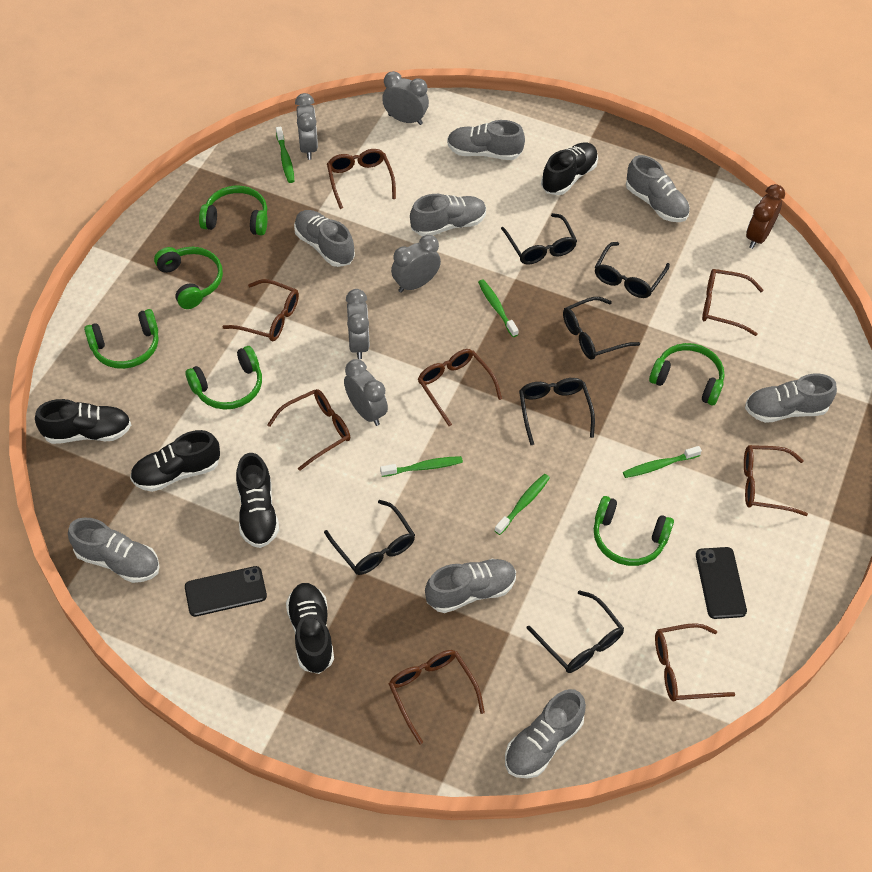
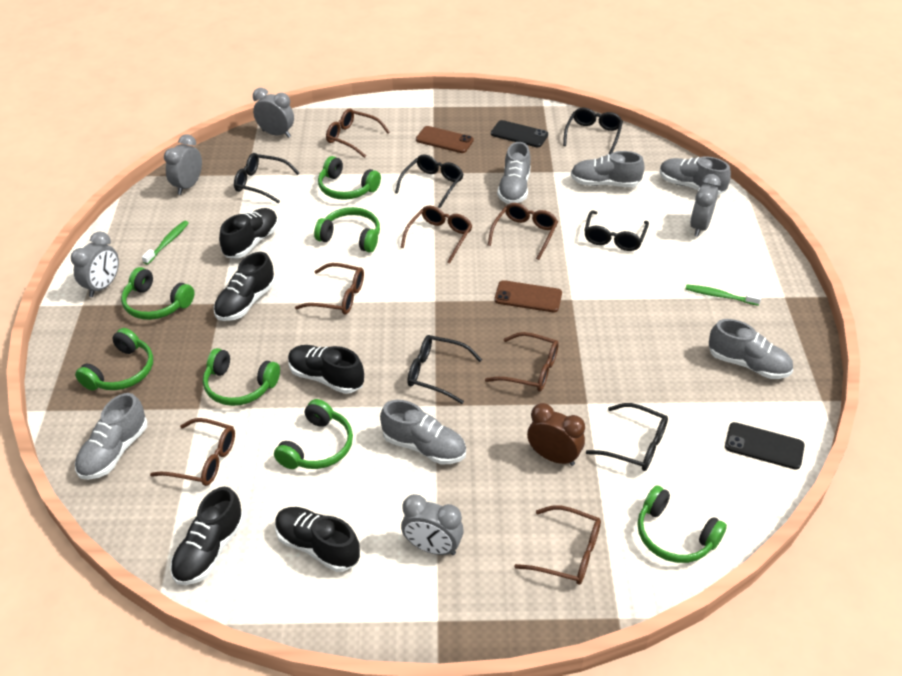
brown glasses: 8 -> 7
brown phone: 0 -> 2
green headphones: 6 -> 7
green toothbrush: 5 -> 2
grey shoe: 8 -> 6

